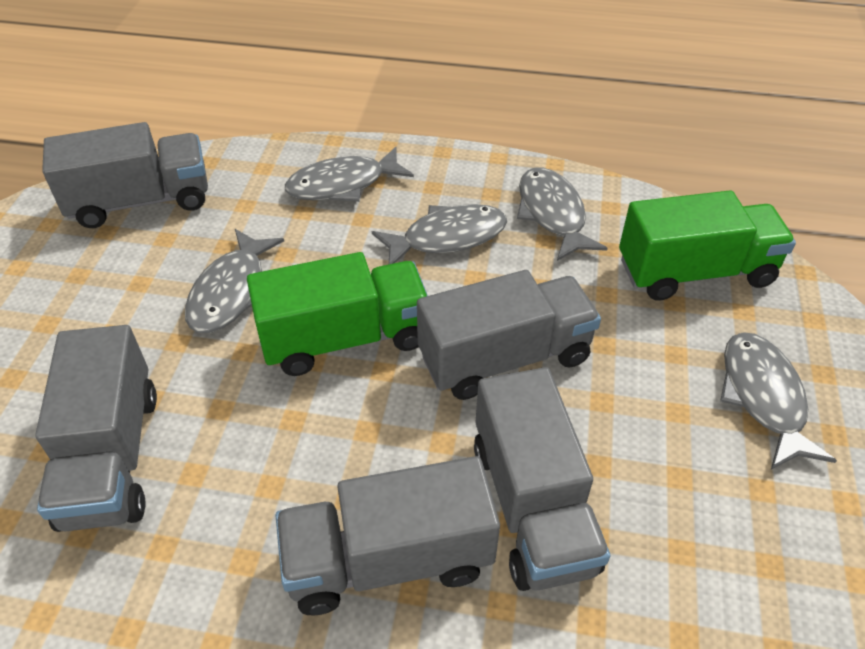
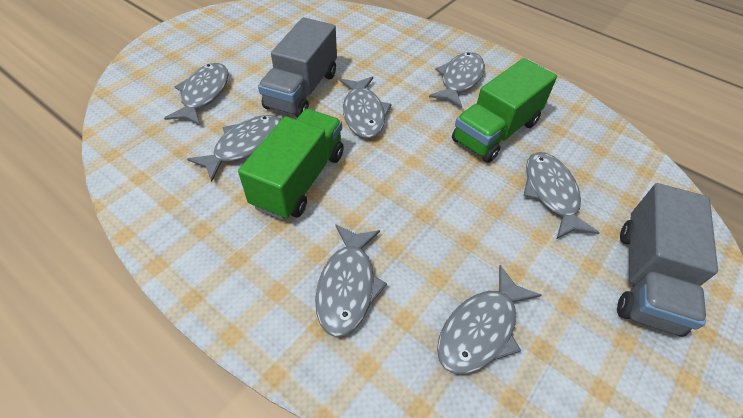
grey fish: 5 -> 7
grey truck: 5 -> 2

